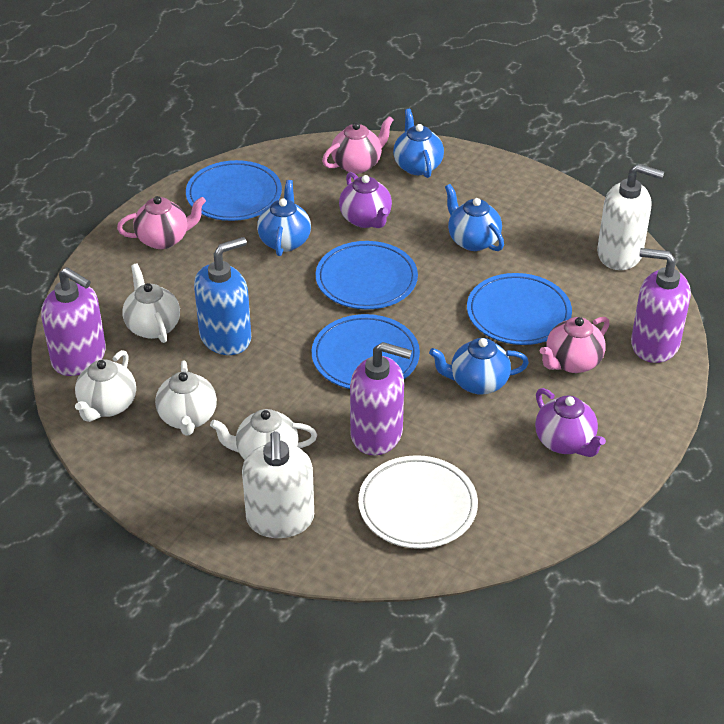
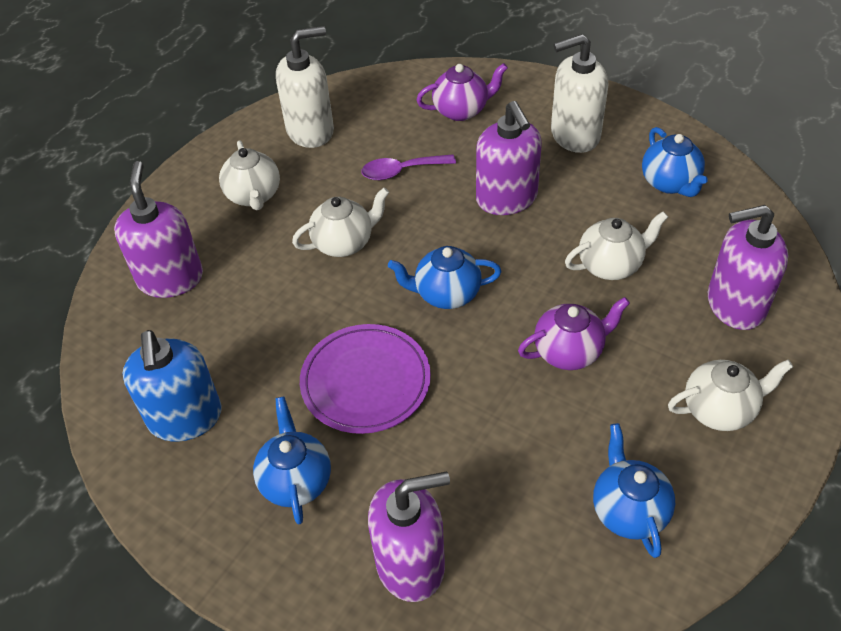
blue plate: 4 -> 0
pink teapot: 3 -> 0
purple plate: 0 -> 1
purple soap dispenser: 3 -> 4
purple spoon: 0 -> 1
white plate: 1 -> 0

